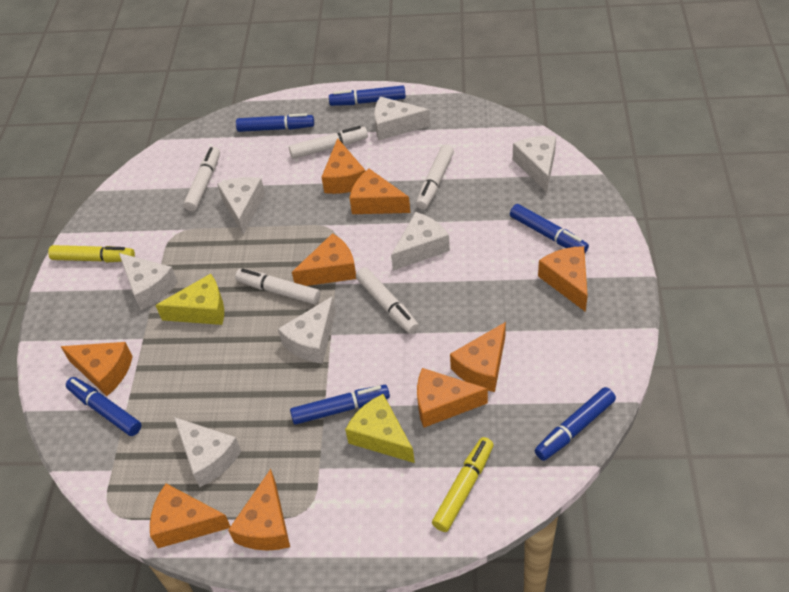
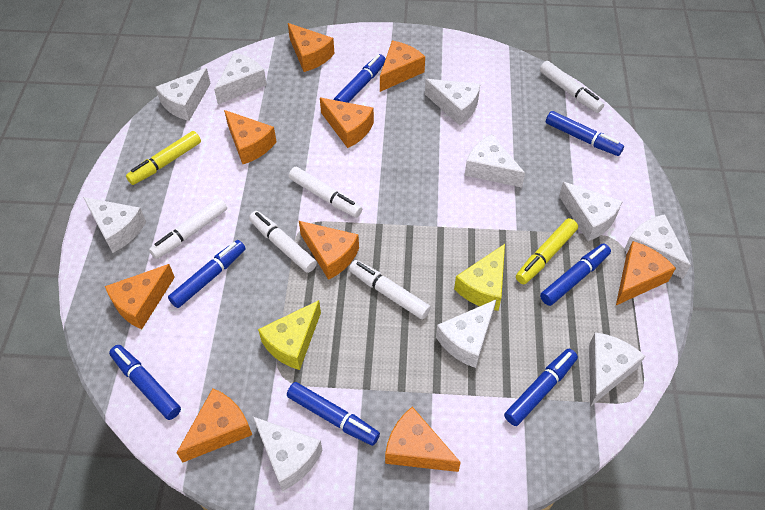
blue marker: 6 -> 7
white cheese: 7 -> 10

